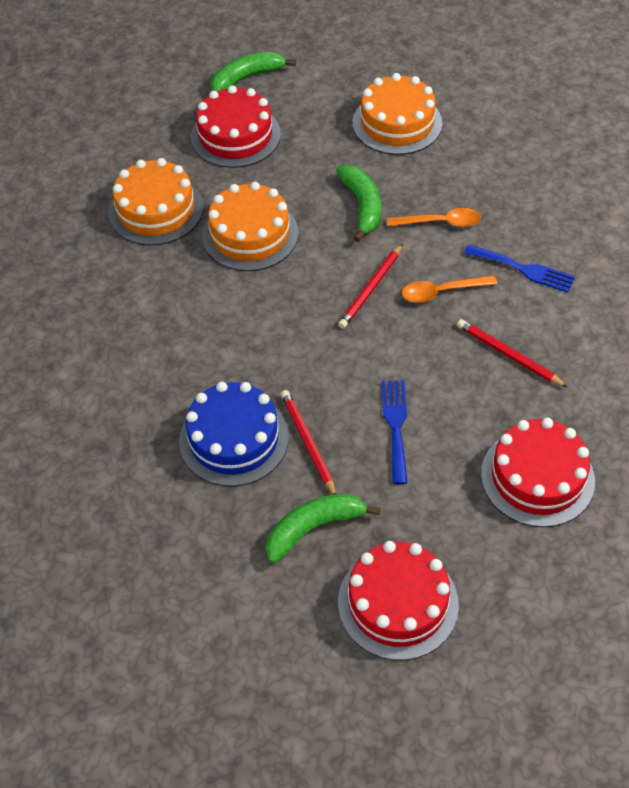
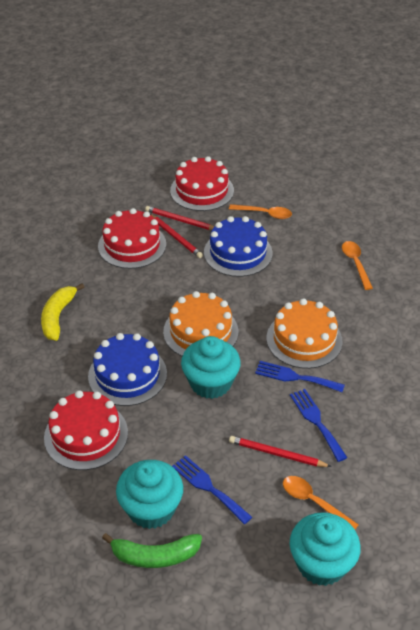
blue cake: 1 -> 2
blue fork: 2 -> 3
green banana: 3 -> 1
orange cake: 3 -> 2
orange spoon: 2 -> 3
turquoise cupcake: 0 -> 3
yellow banana: 0 -> 1

